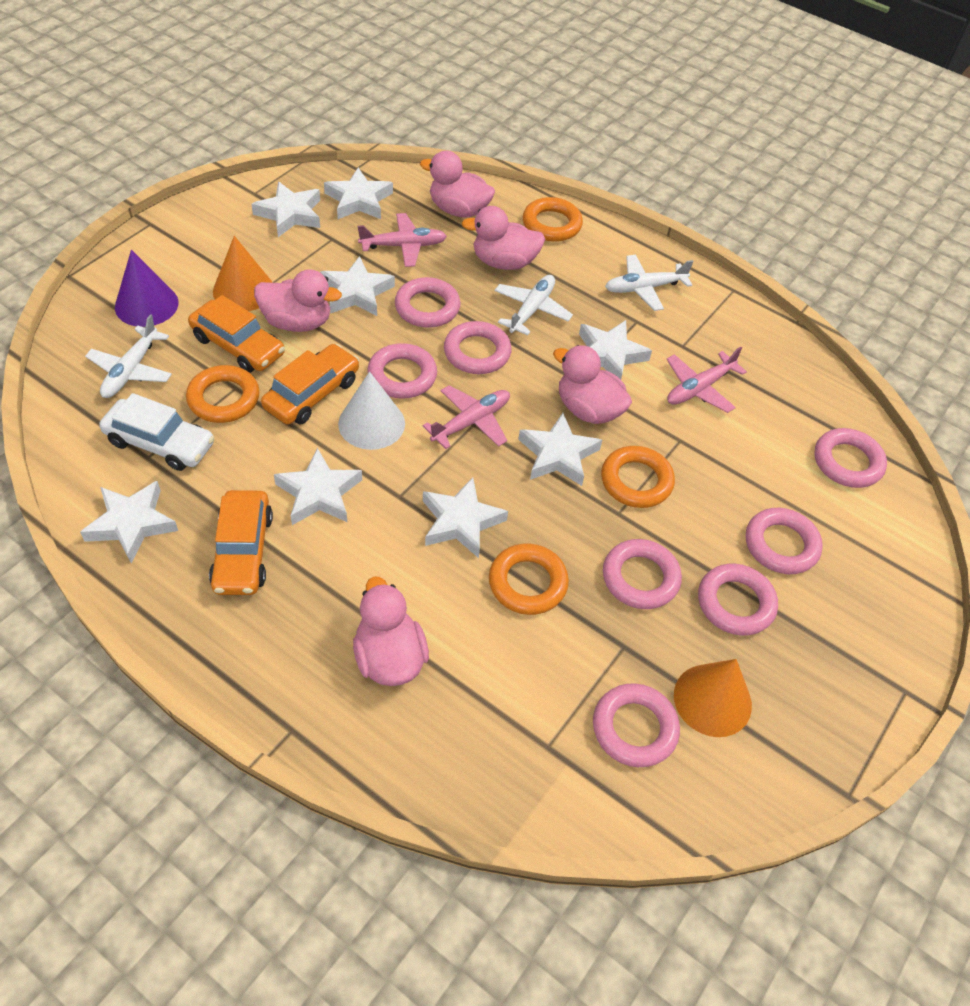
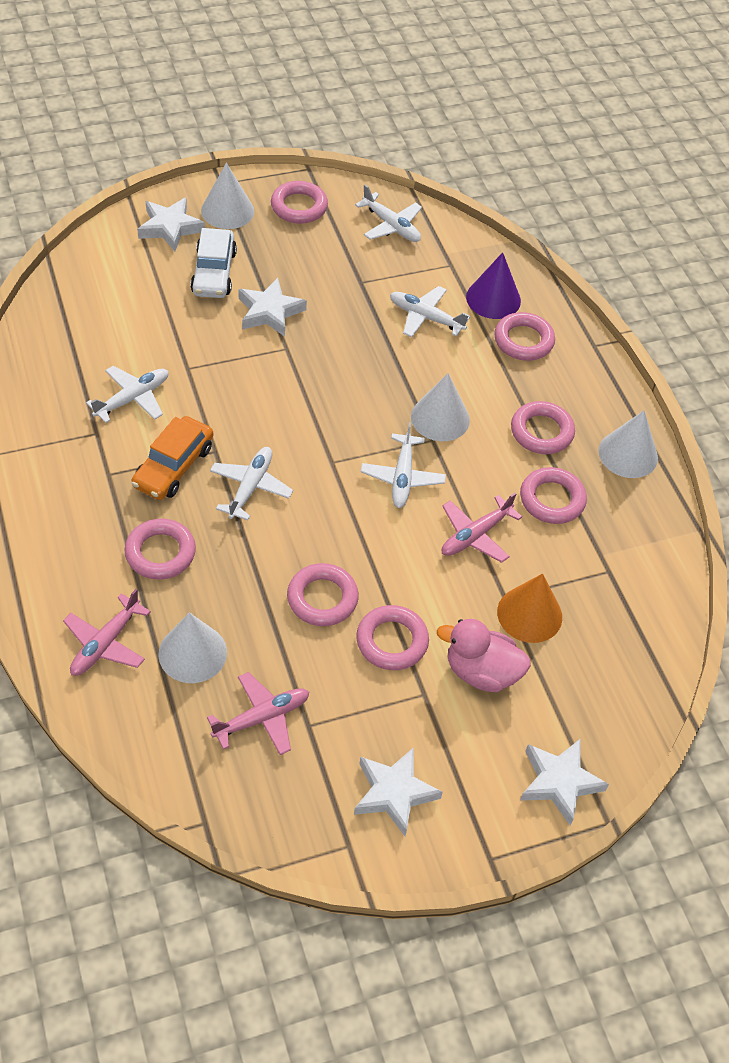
orange car: 3 -> 1
orange cone: 2 -> 1
orange ring: 4 -> 0
pink duck: 5 -> 1
pink ring: 8 -> 7
white cone: 1 -> 4
white plane: 3 -> 5
white star: 8 -> 4

